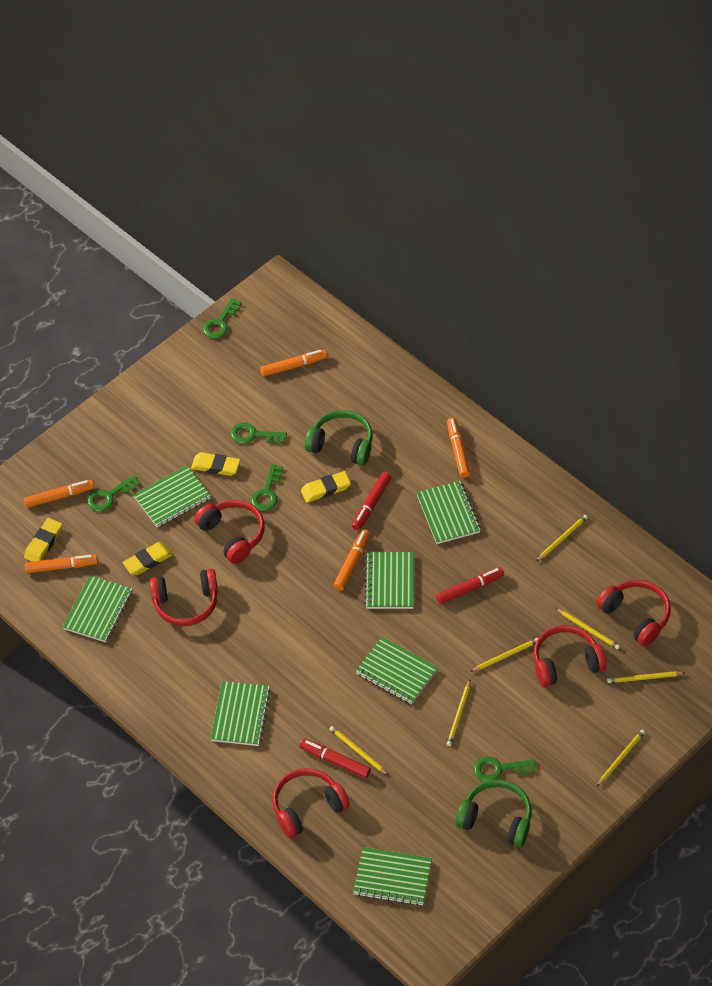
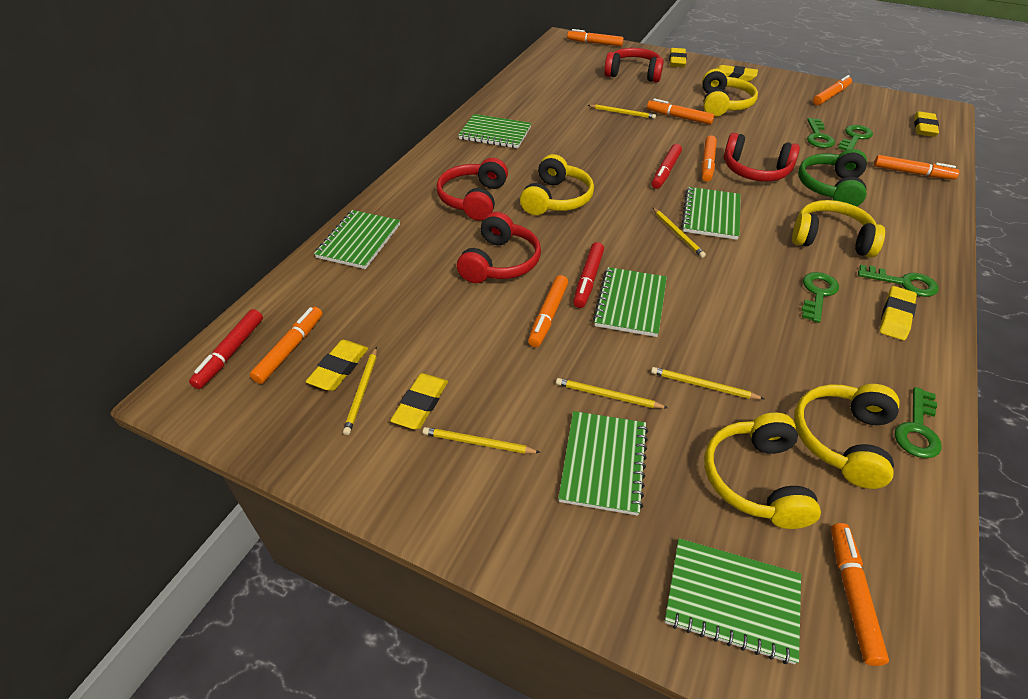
green headphones: 2 -> 1
green notebook: 7 -> 6
orange marker: 5 -> 8
red headphones: 5 -> 4
yellow eraser: 4 -> 6
yellow headphones: 0 -> 5
yellow pencil: 7 -> 6

